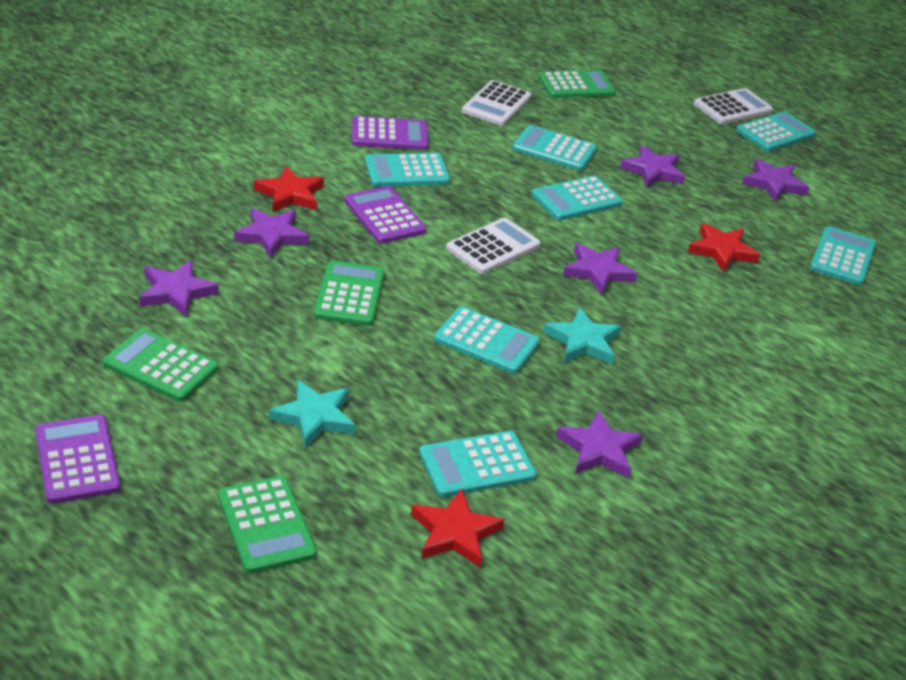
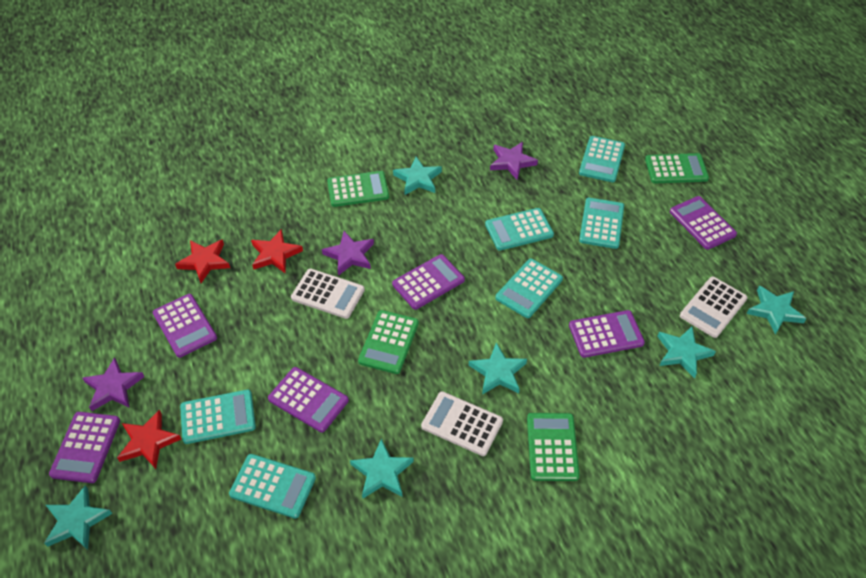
purple calculator: 3 -> 6
purple star: 6 -> 3
turquoise calculator: 7 -> 6
turquoise star: 2 -> 6

